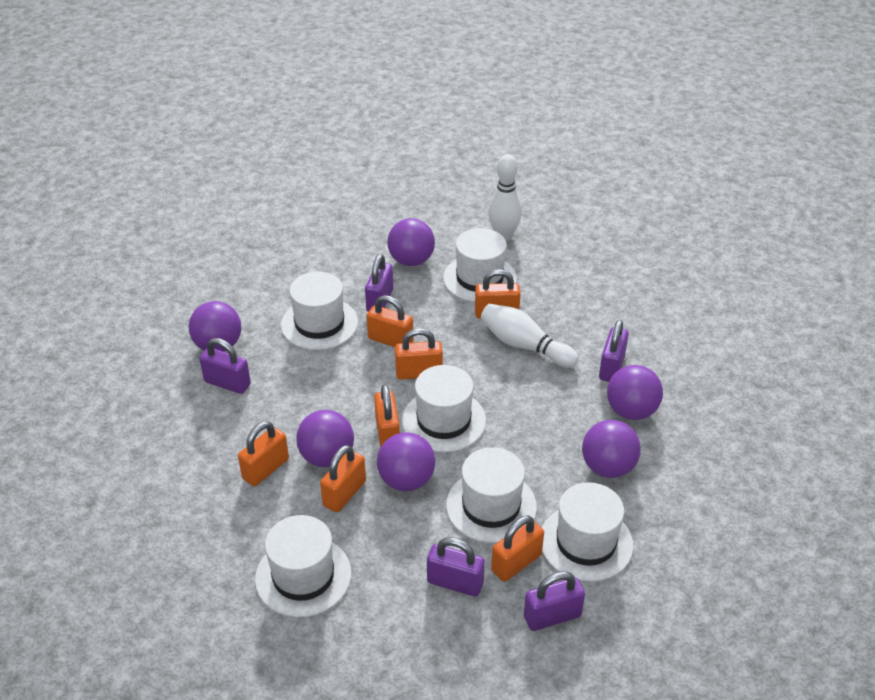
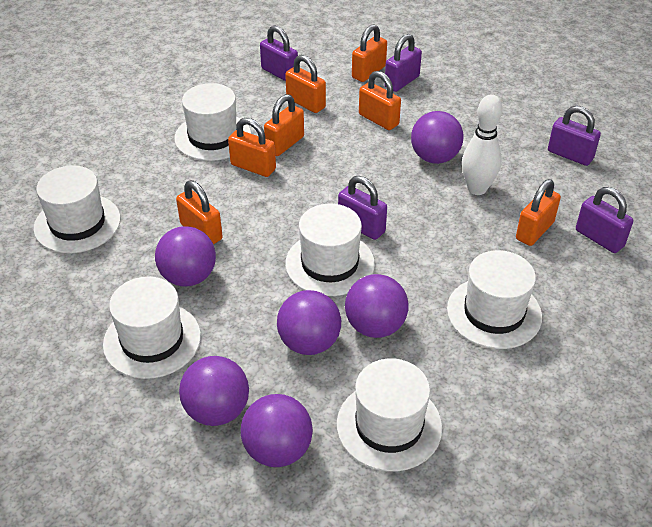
white bowling pin: 2 -> 1

